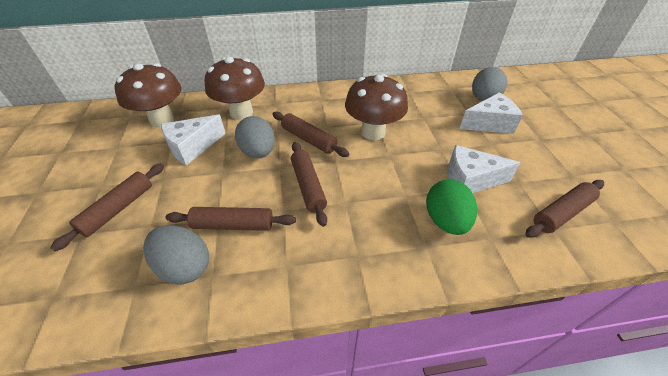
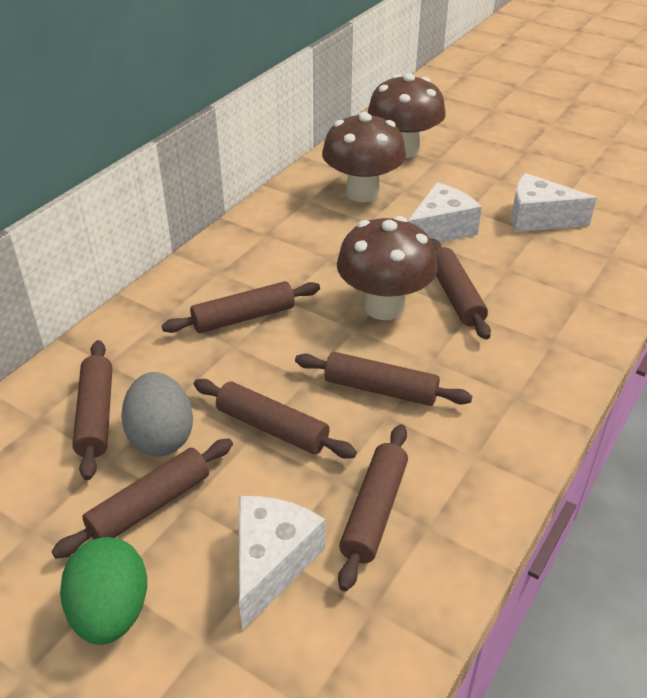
brown rolling pin: 5 -> 7
grey egg: 3 -> 1

